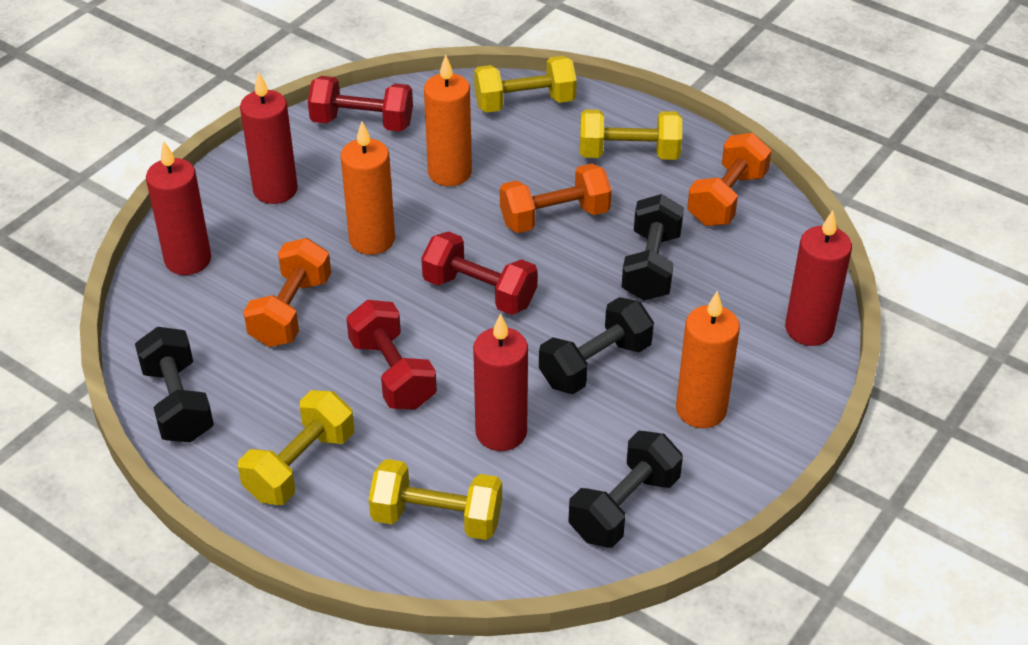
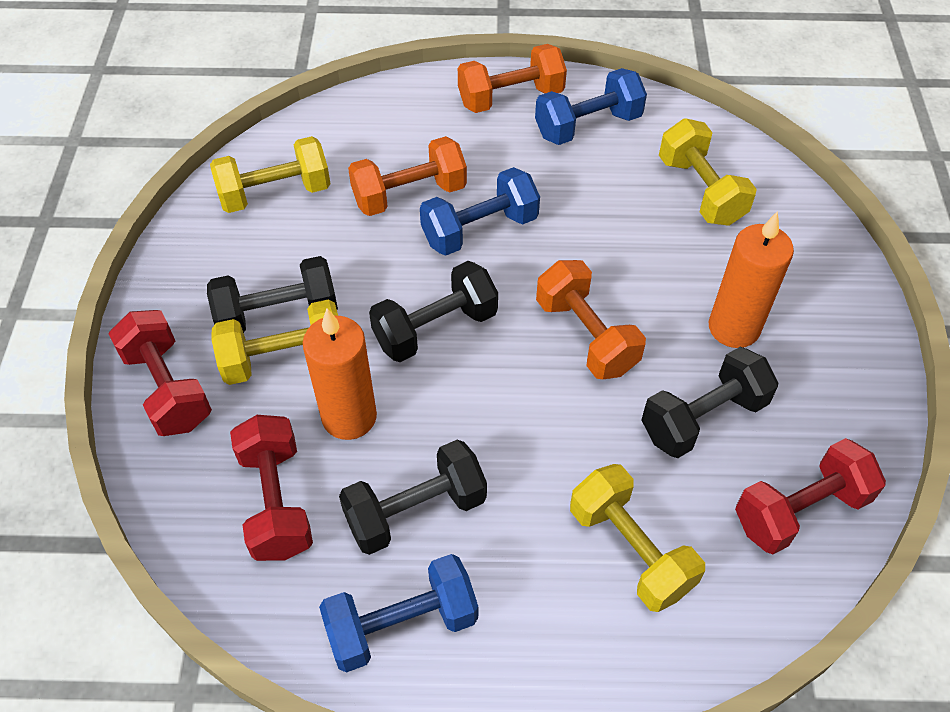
blue dumbbell: 0 -> 3
orange candle: 3 -> 2
red candle: 4 -> 0

